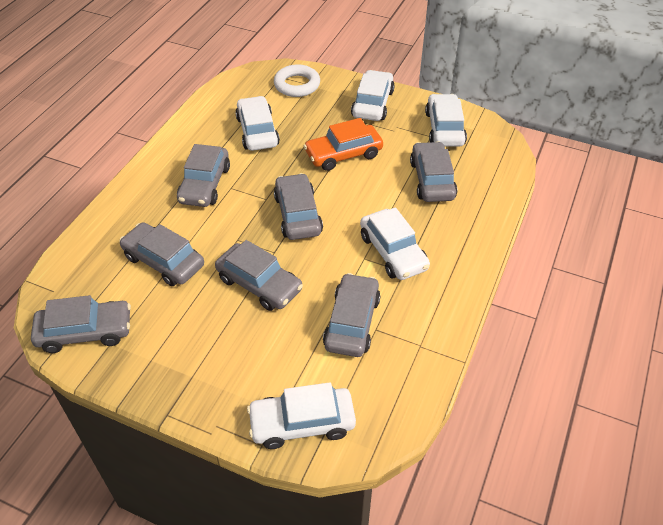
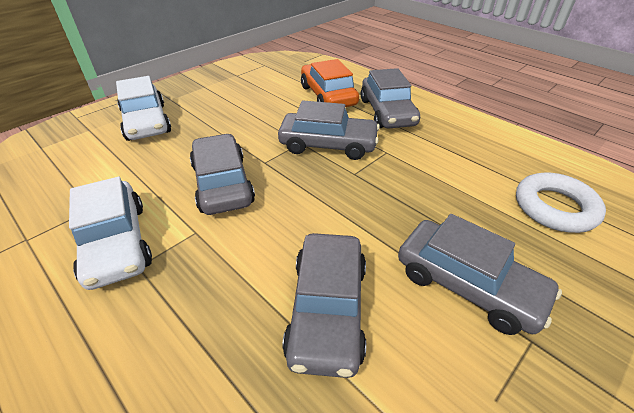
grey car: 7 -> 5
white car: 5 -> 2

